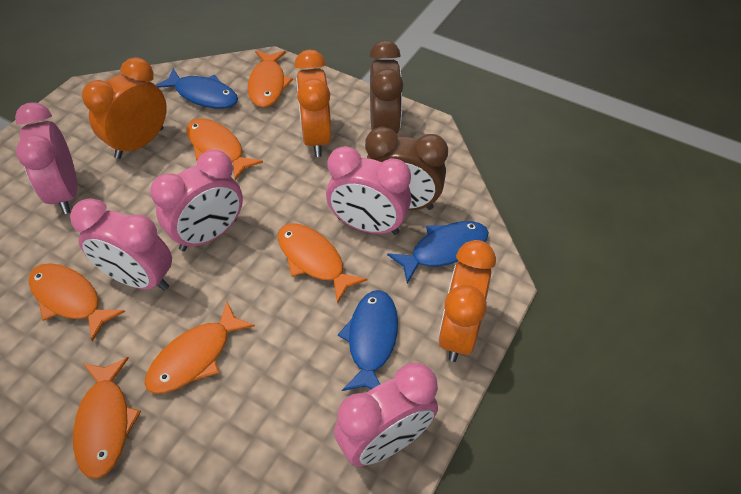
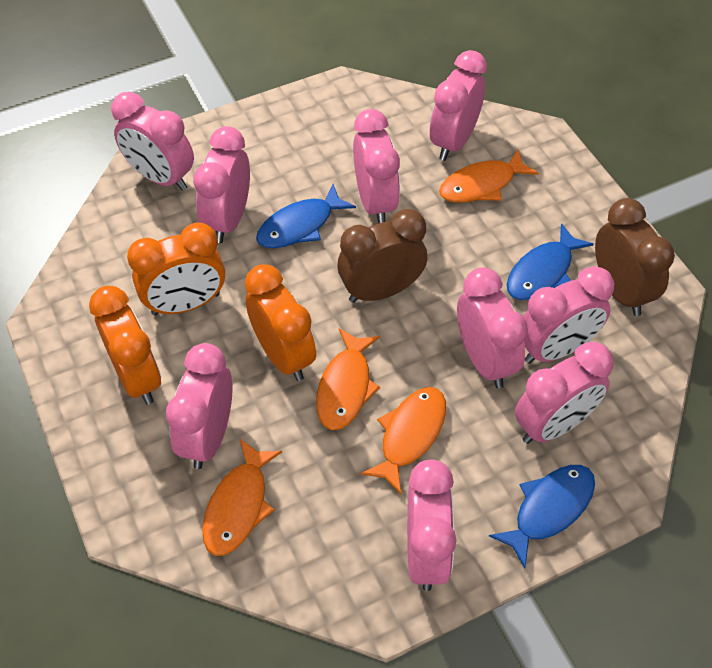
orange fish: 6 -> 4
pink clock: 5 -> 9

